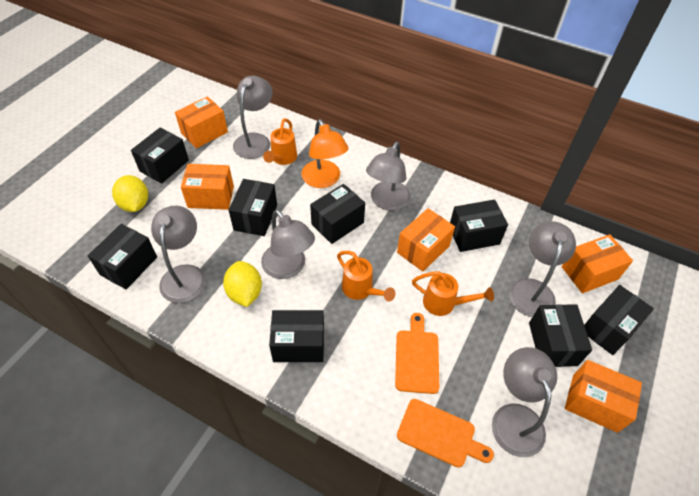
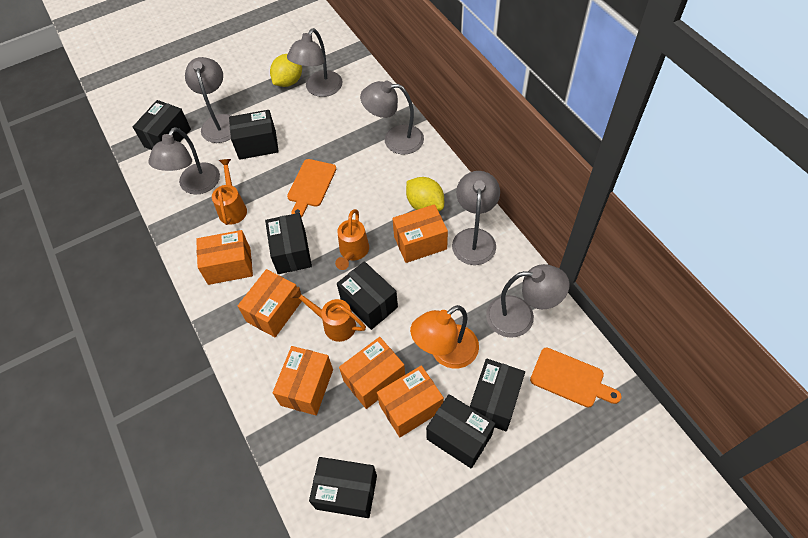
black box: 8 -> 7
orange box: 5 -> 6

